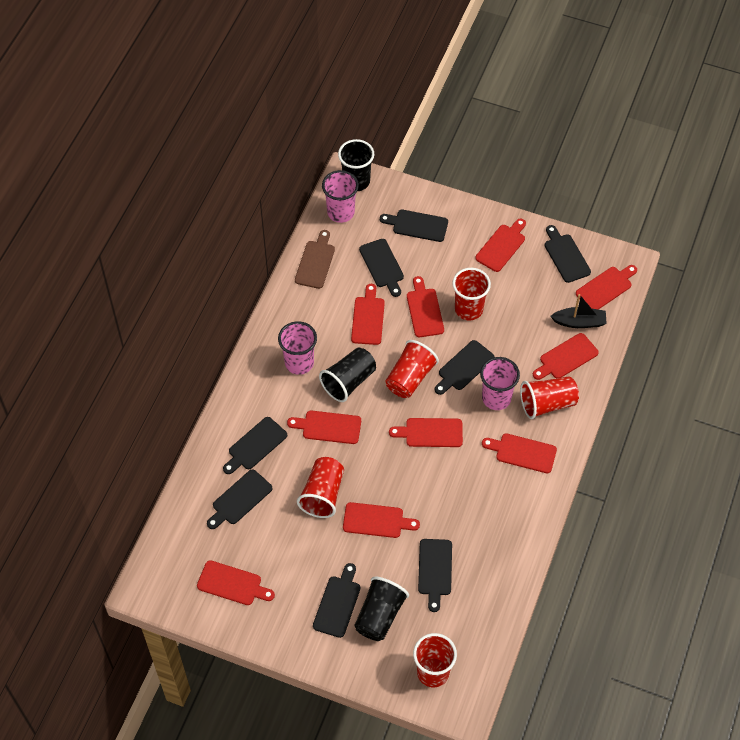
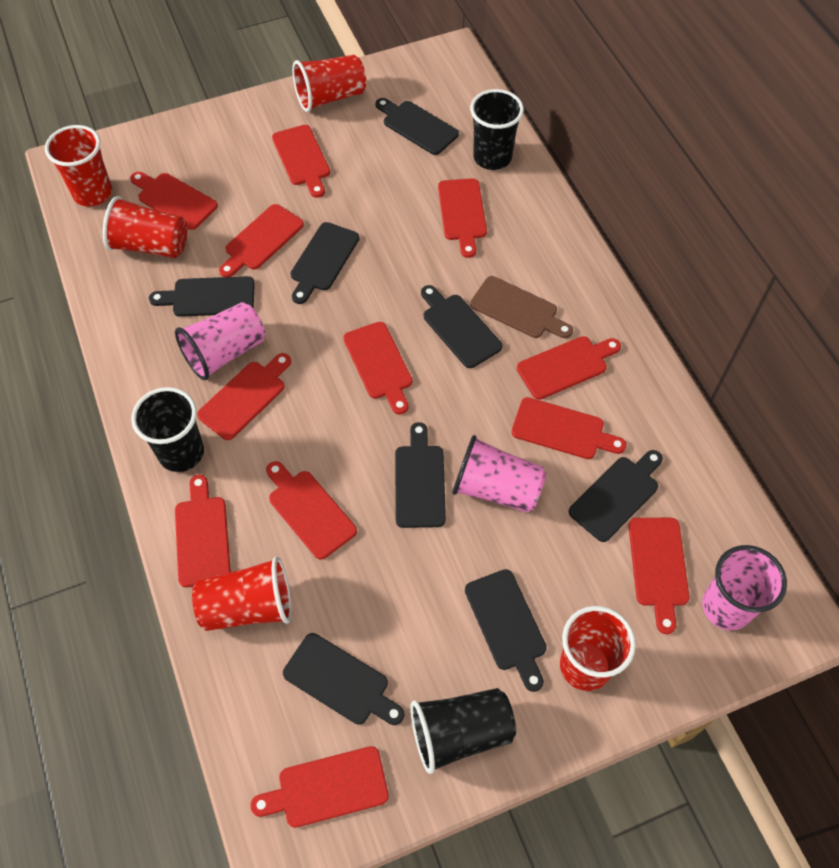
black boat: 1 -> 0
red cutting board: 10 -> 12

